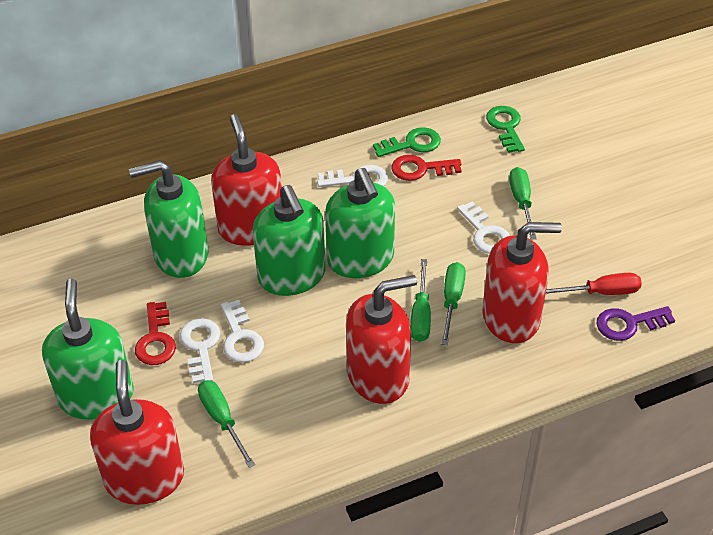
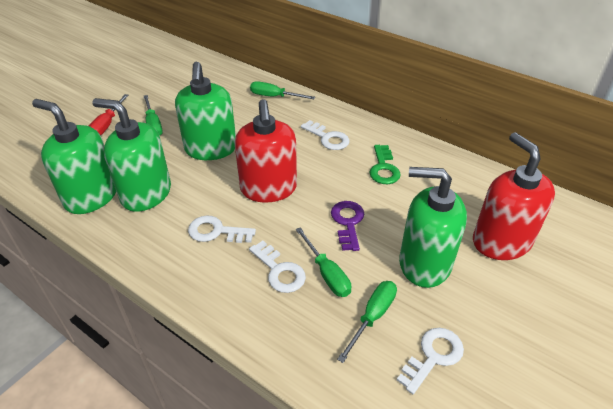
green key: 2 -> 1
red key: 2 -> 0
red soap dispenser: 4 -> 2

